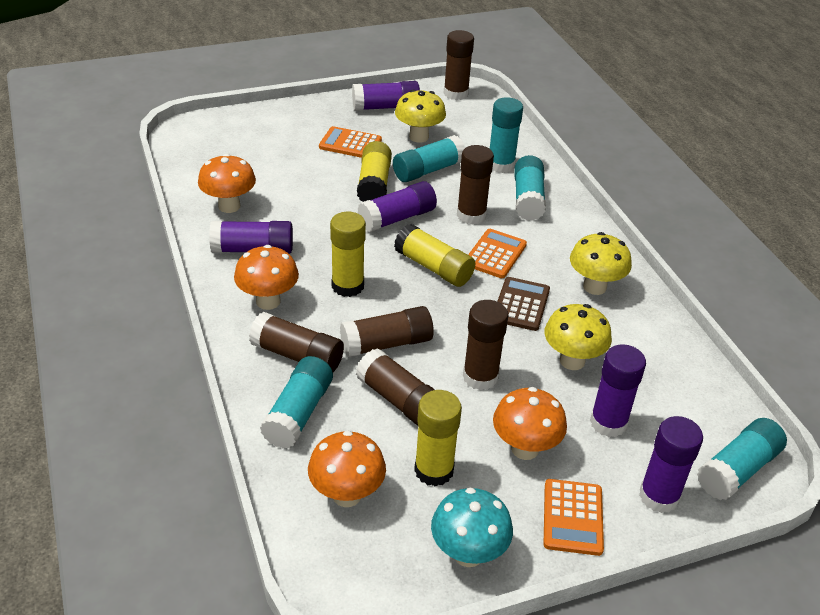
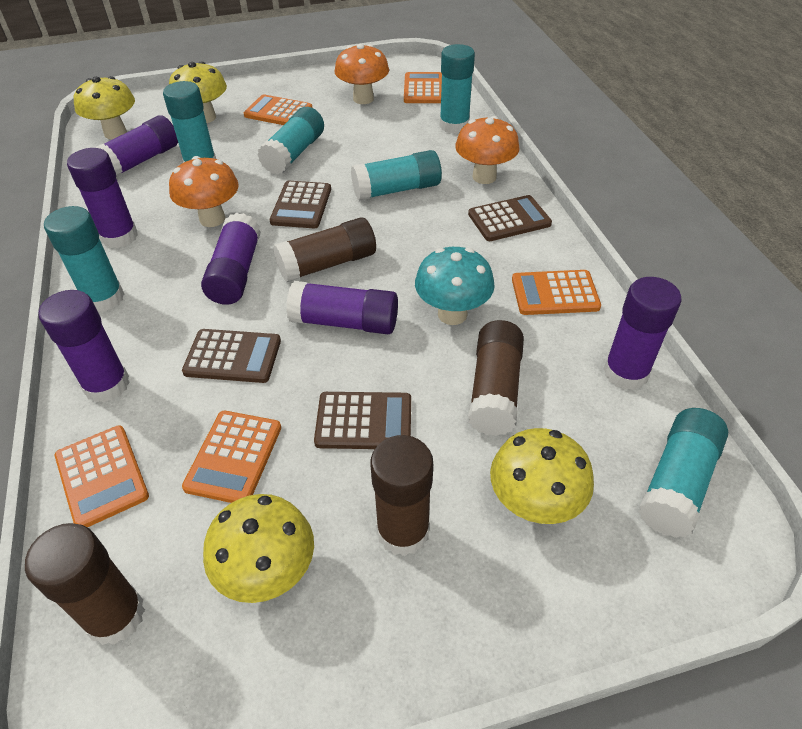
brown calculator: 1 -> 4
brown glue stick: 6 -> 4
orange calculator: 3 -> 5
orange mushroom: 4 -> 3
purple glue stick: 5 -> 6
turquoise glue stick: 5 -> 6
yellow glue stick: 4 -> 0
yellow mushroom: 3 -> 4

